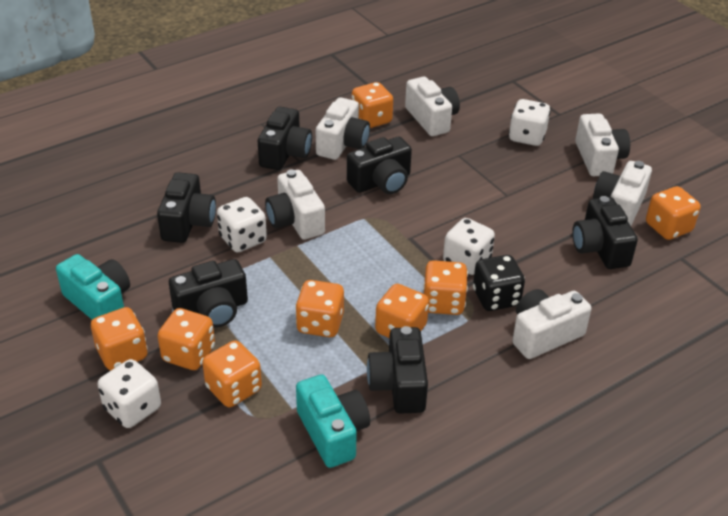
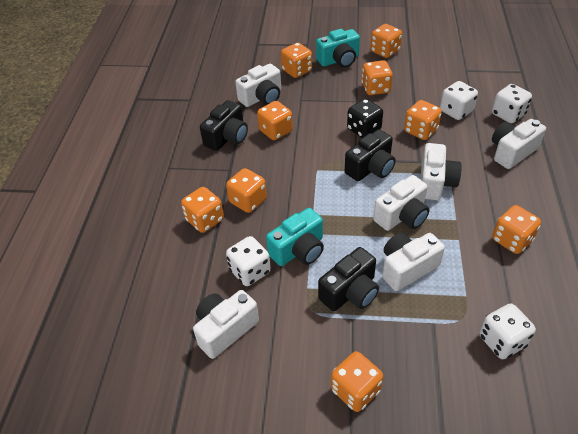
black camera: 6 -> 3
orange dice: 8 -> 9

